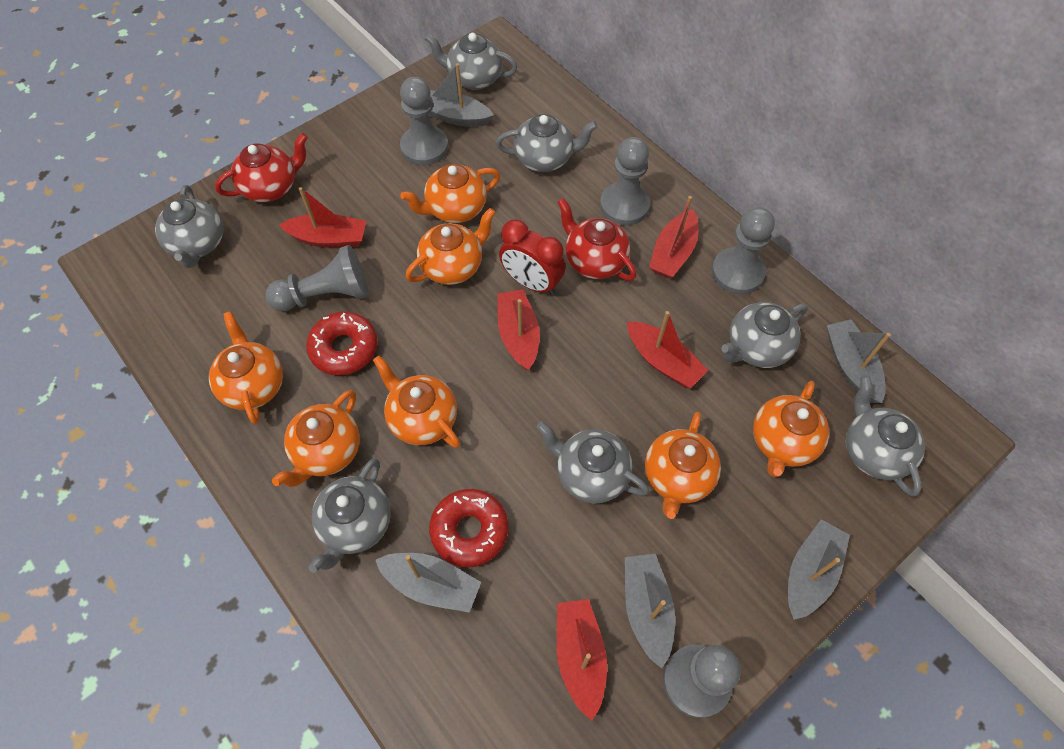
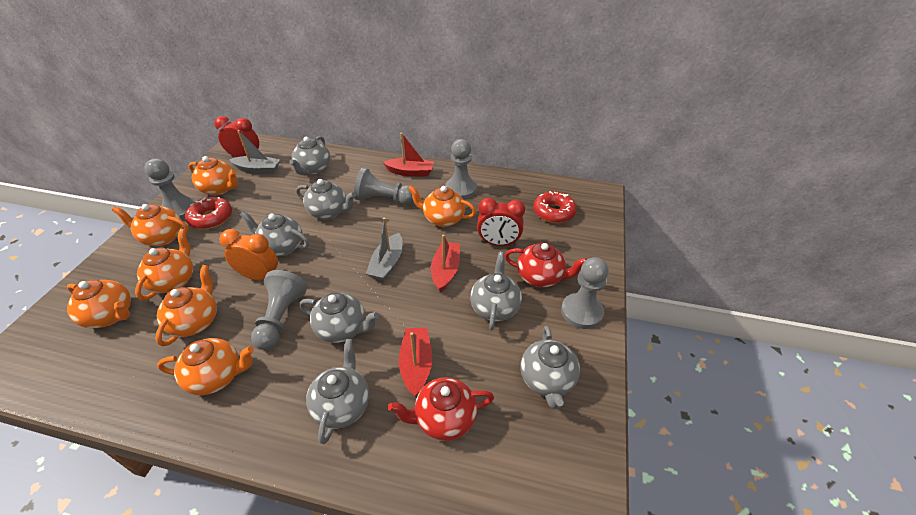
grey boat: 5 -> 2
orange clock: 0 -> 1
red boat: 5 -> 3
red clock: 1 -> 2

